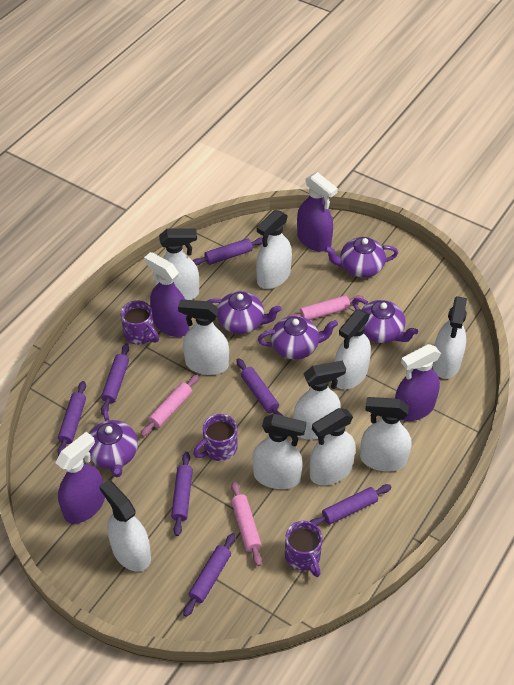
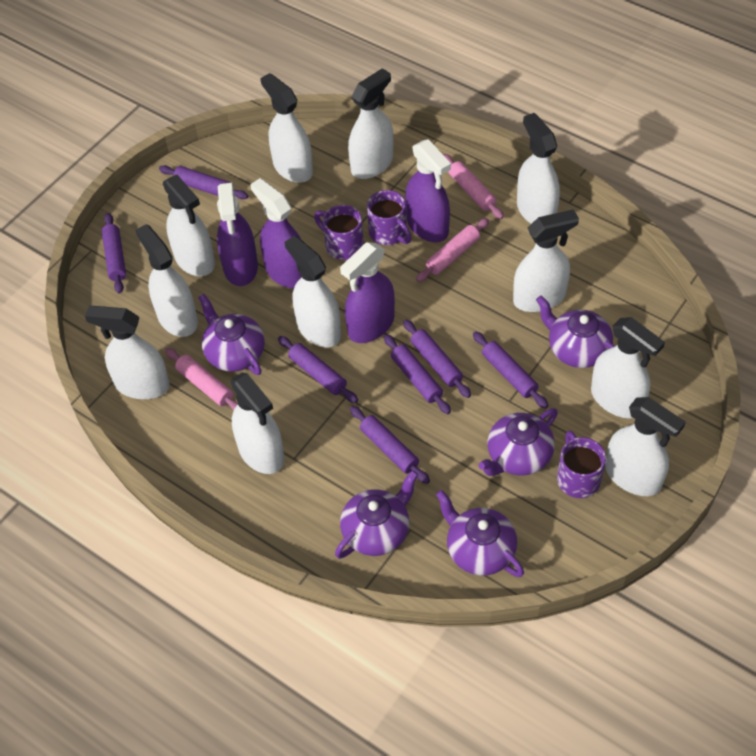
white spray bottle: 10 -> 11

